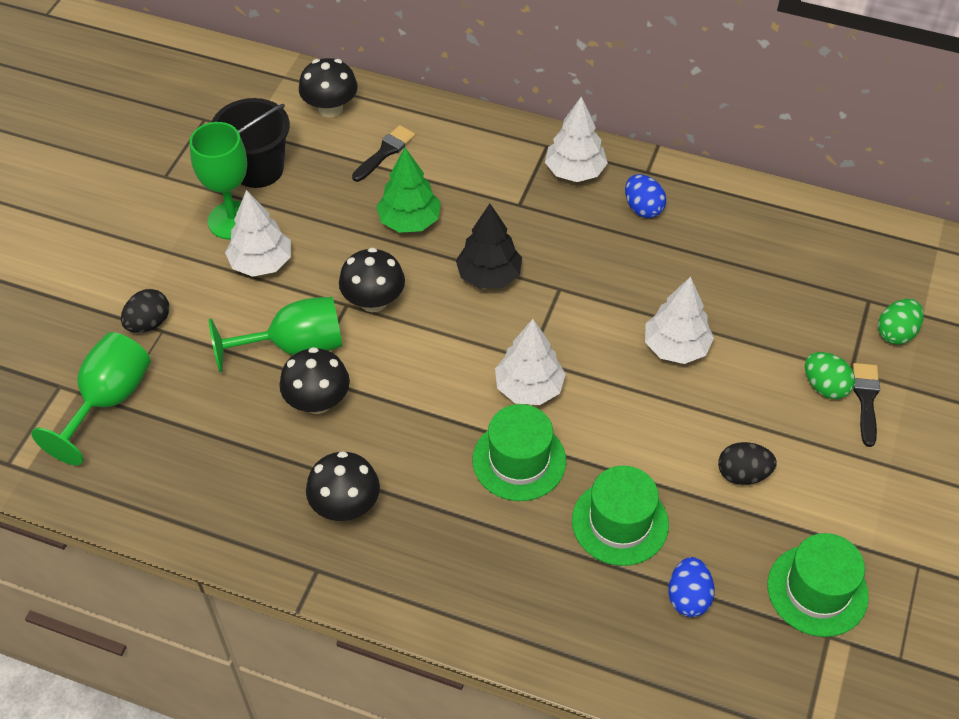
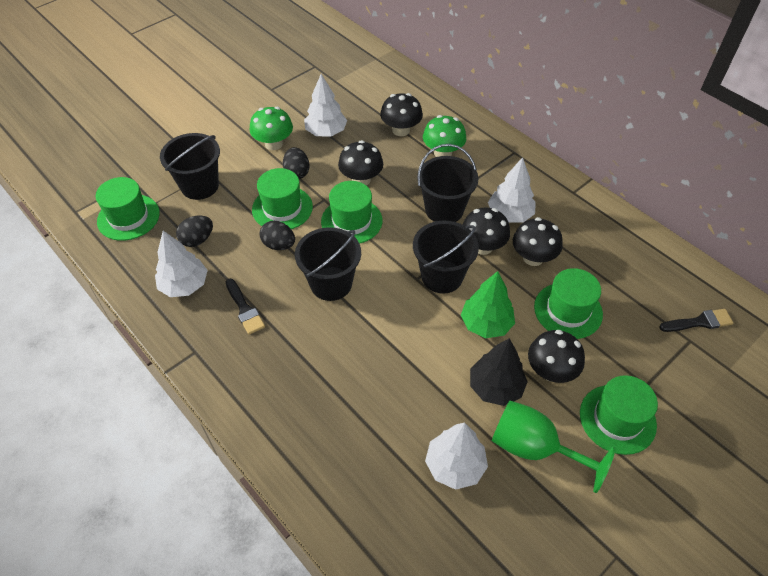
black bucket: 1 -> 4
black egg: 2 -> 3
black mushroom: 4 -> 5
blue egg: 2 -> 0
green egg: 2 -> 0
green goblet: 3 -> 1
green hat: 3 -> 5
green mushroom: 0 -> 2

